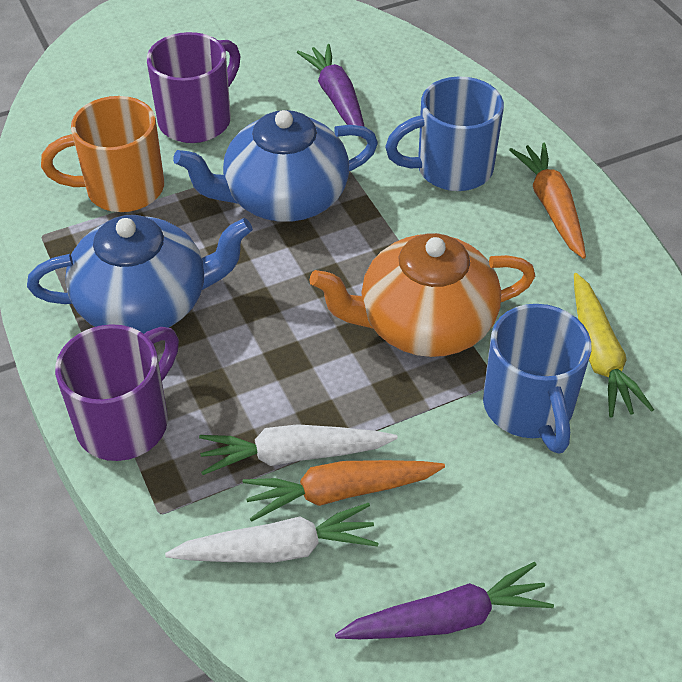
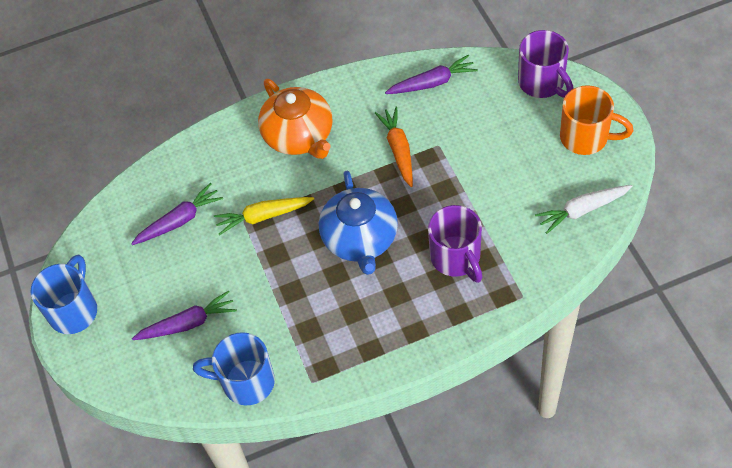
blue teapot: 2 -> 1
orange carrot: 2 -> 1
purple carrot: 2 -> 3
white carrot: 2 -> 1

